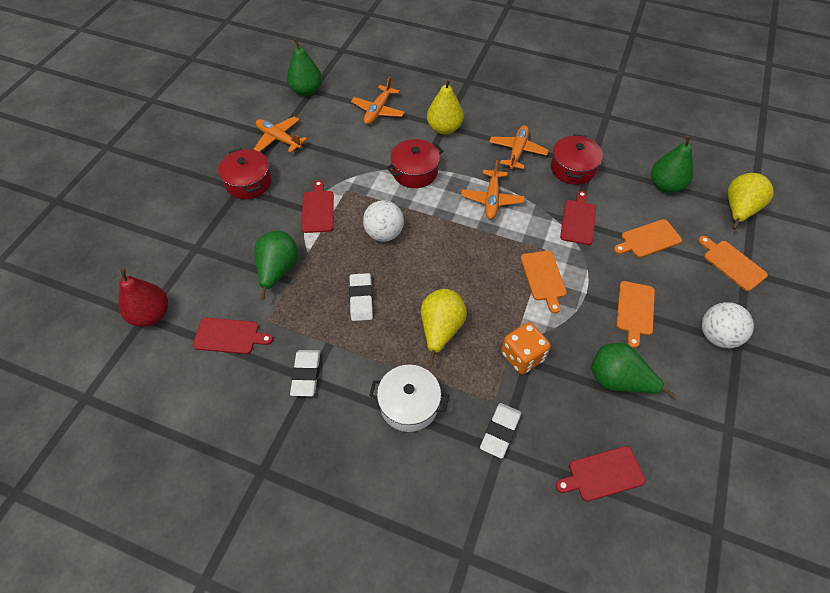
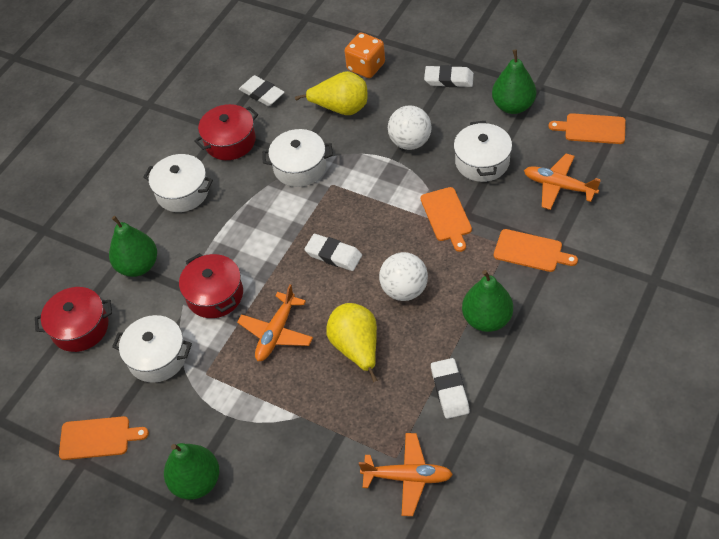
orange plane: 4 -> 3
red cutting board: 4 -> 0
red pear: 1 -> 0
white eraser: 3 -> 4
white pot: 1 -> 4
yellow pear: 3 -> 2

